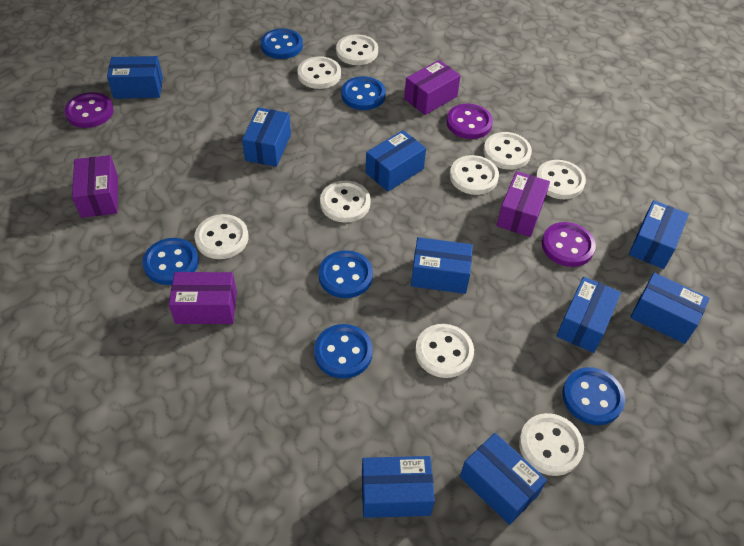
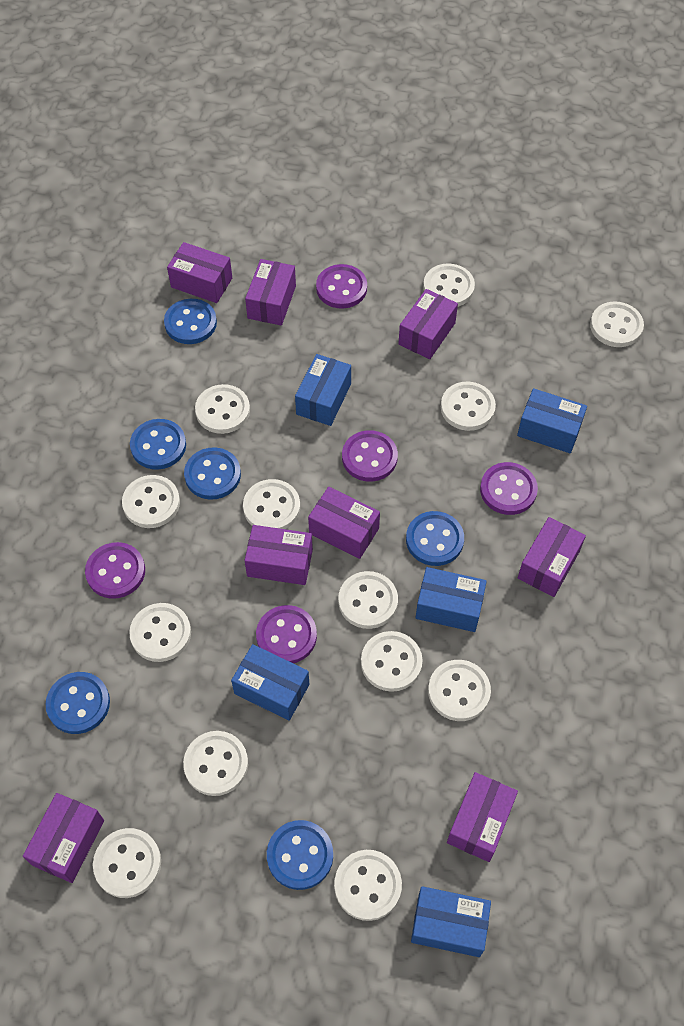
blue box: 9 -> 5
purple box: 4 -> 8
purple button: 3 -> 5
white button: 9 -> 13

